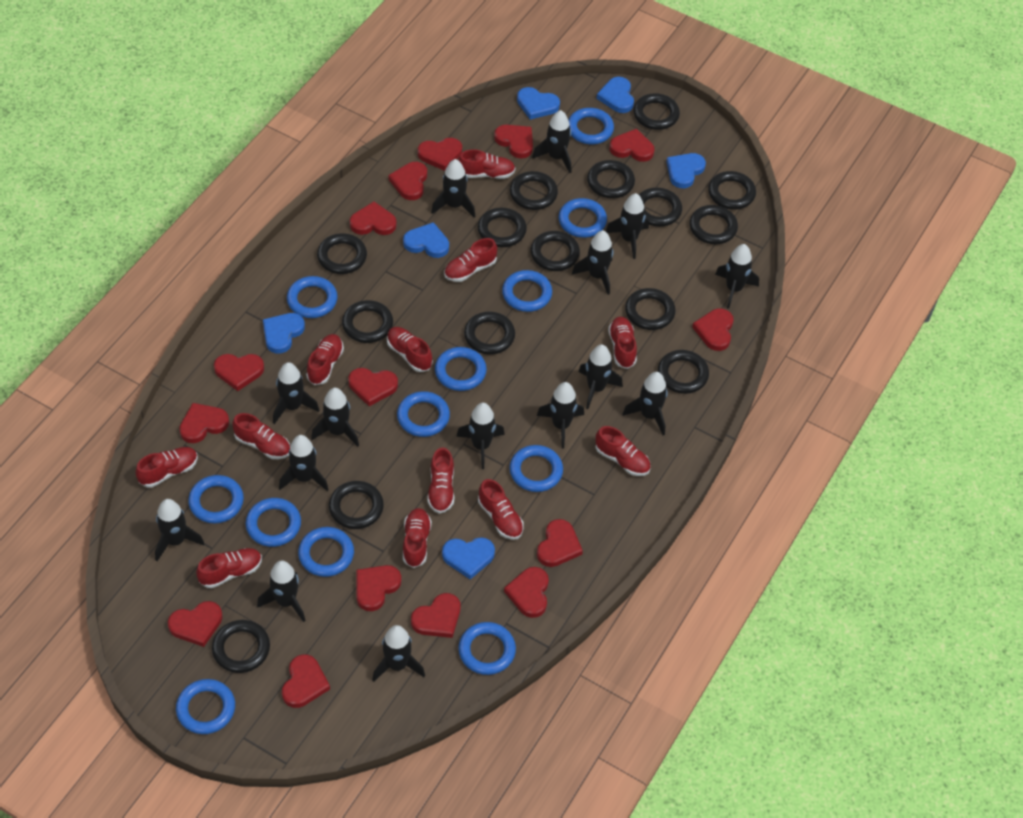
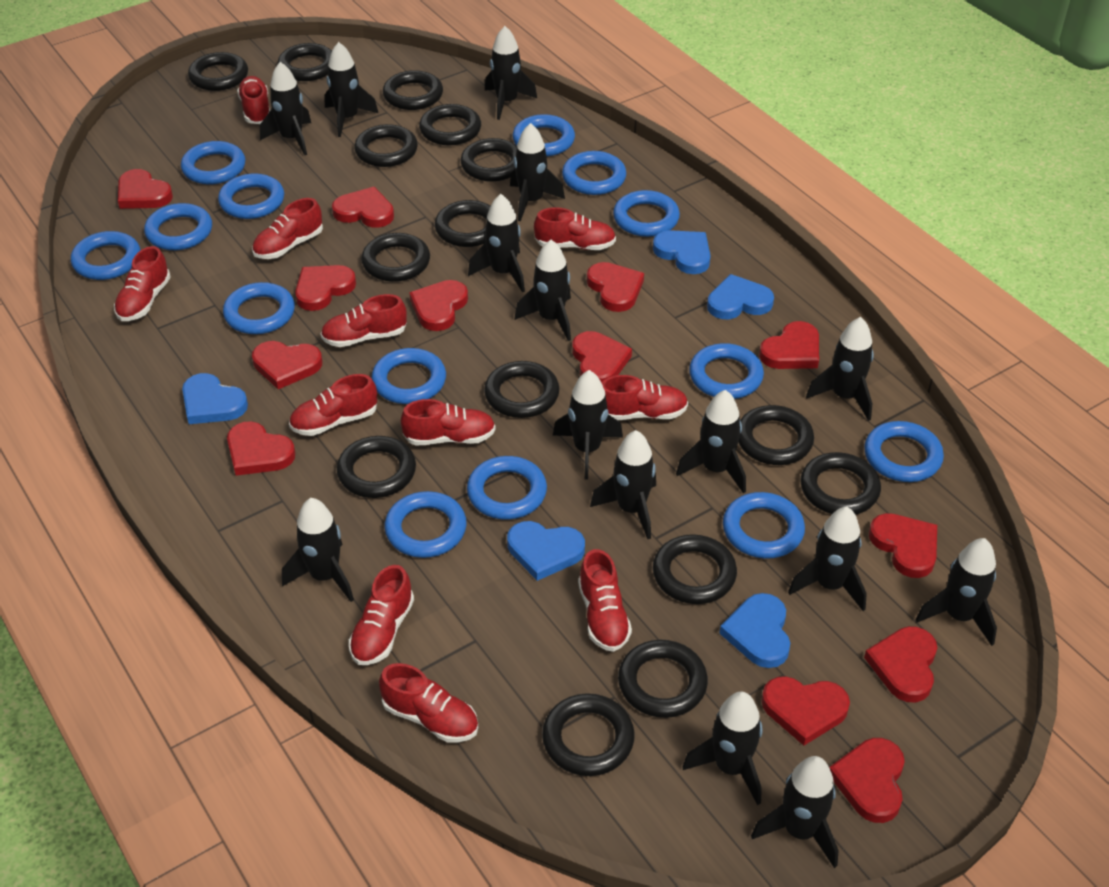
blue heart: 6 -> 5
blue ring: 12 -> 14
red heart: 15 -> 13
red shoe: 12 -> 11

